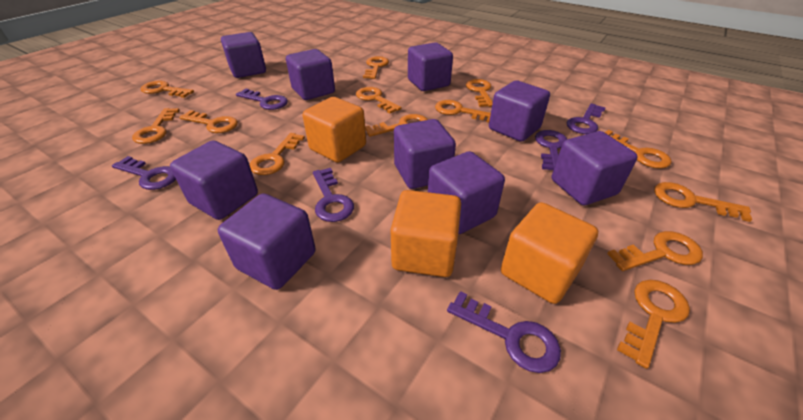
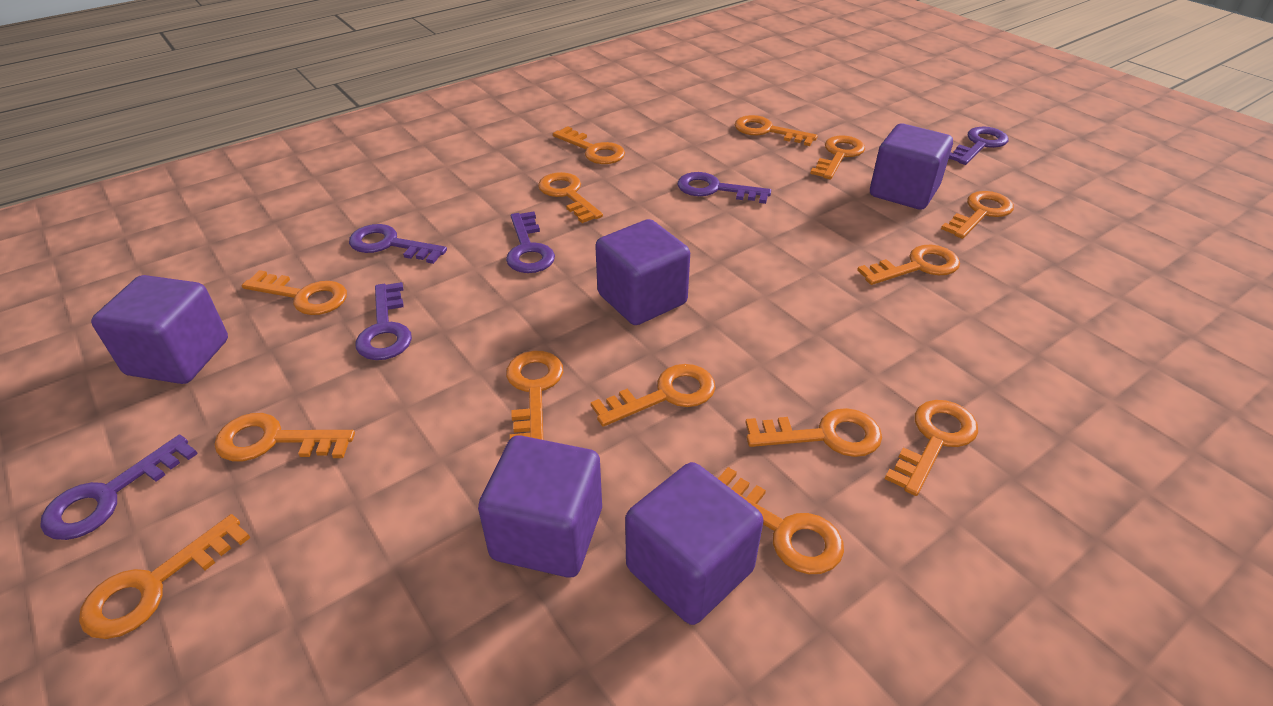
orange cube: 3 -> 0
orange key: 13 -> 14
purple cube: 9 -> 5

